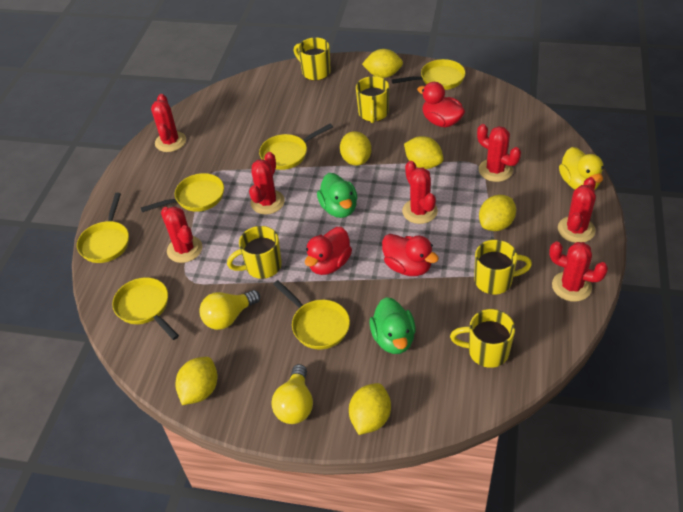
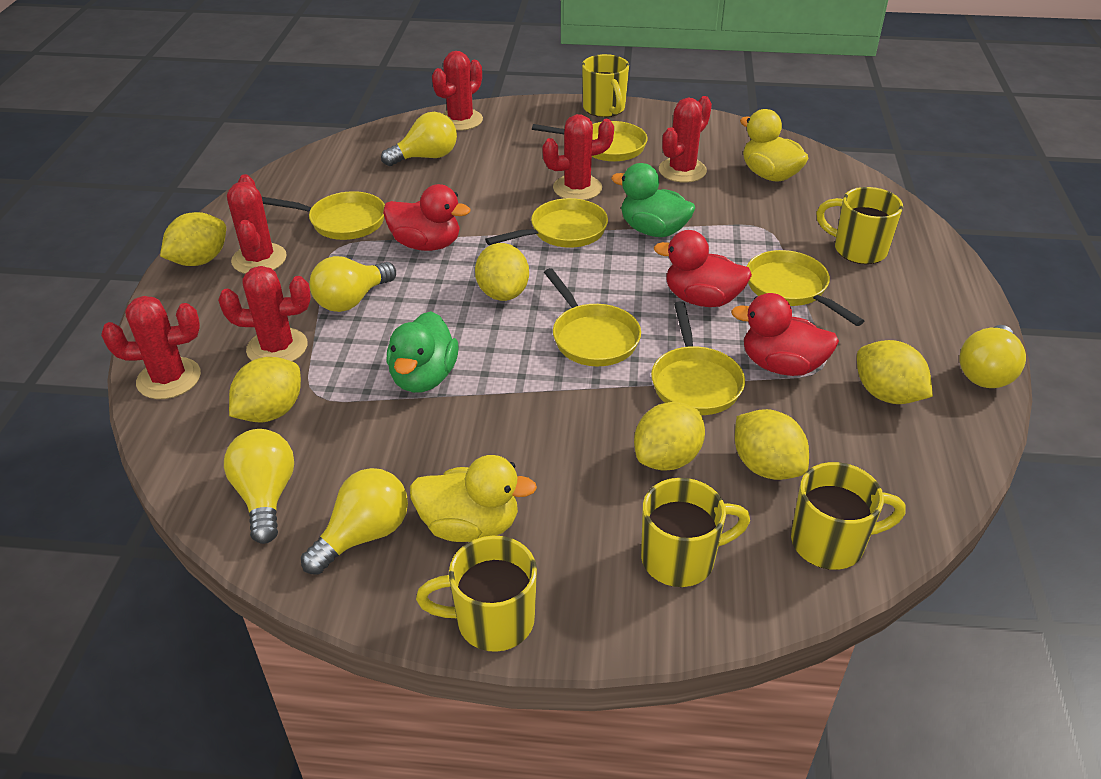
red cactus: 7 -> 6
yellow duck: 1 -> 2
yellow light bulb: 2 -> 5

